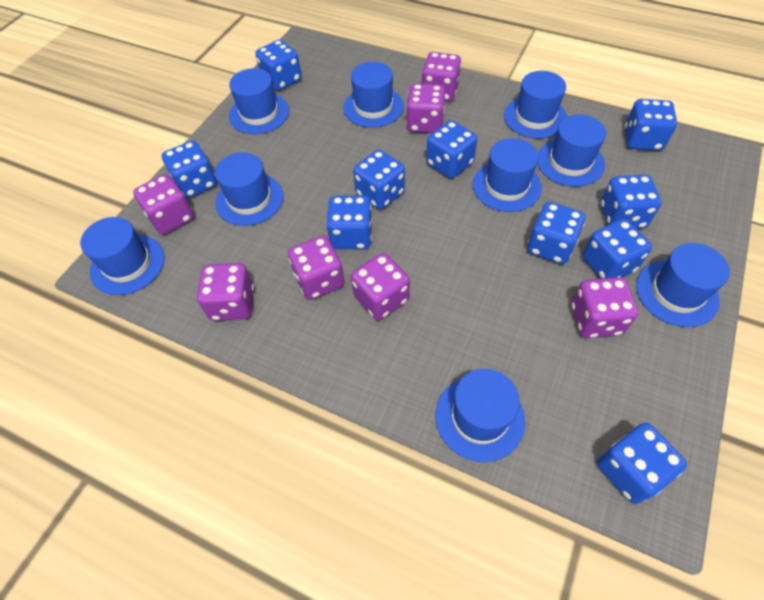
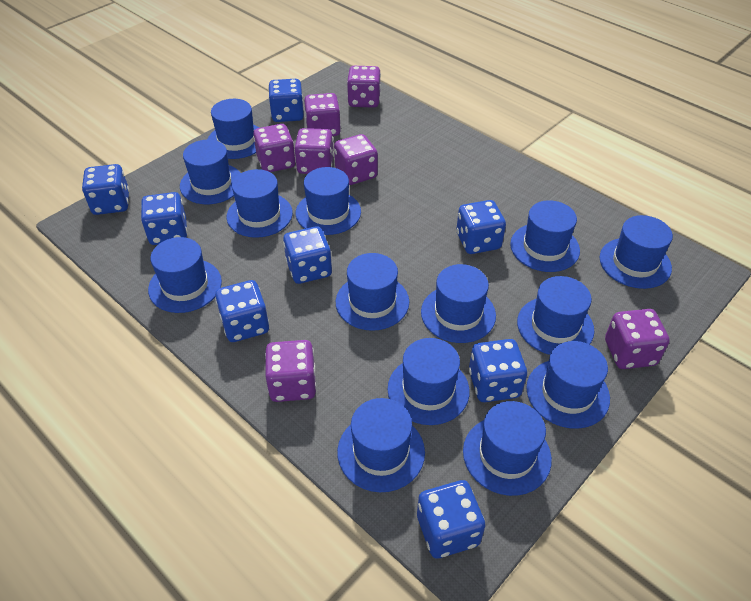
blue dice: 10 -> 8
blue hat: 9 -> 14

